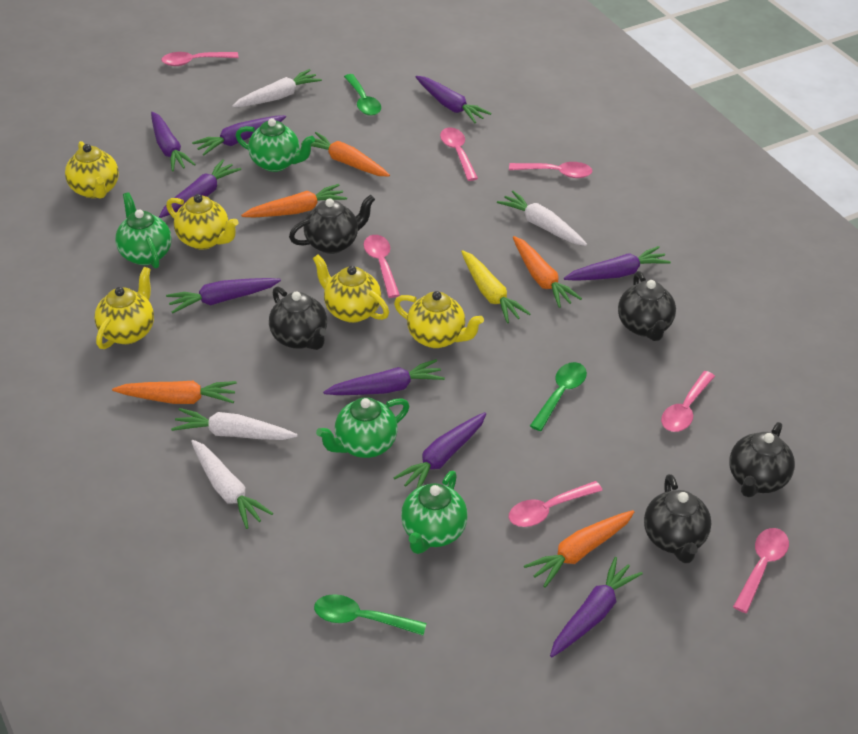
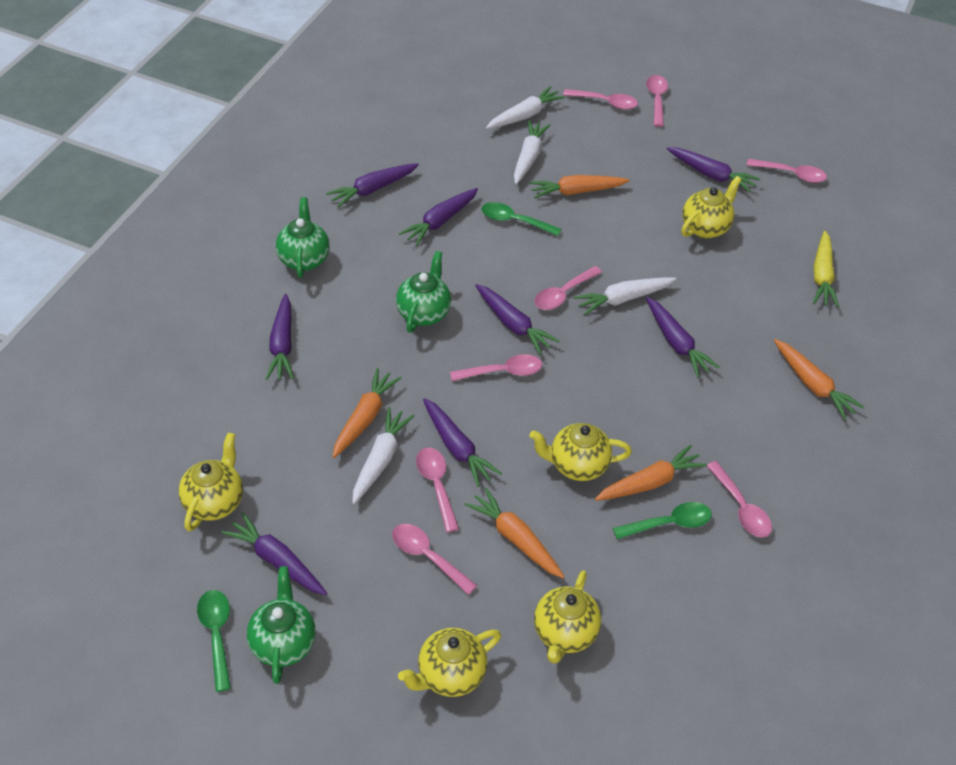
black teapot: 5 -> 0
green teapot: 4 -> 3
pink spoon: 7 -> 8
purple carrot: 9 -> 8

